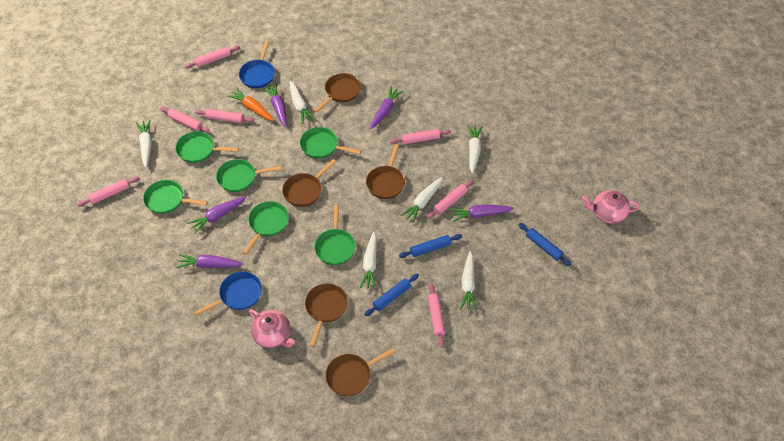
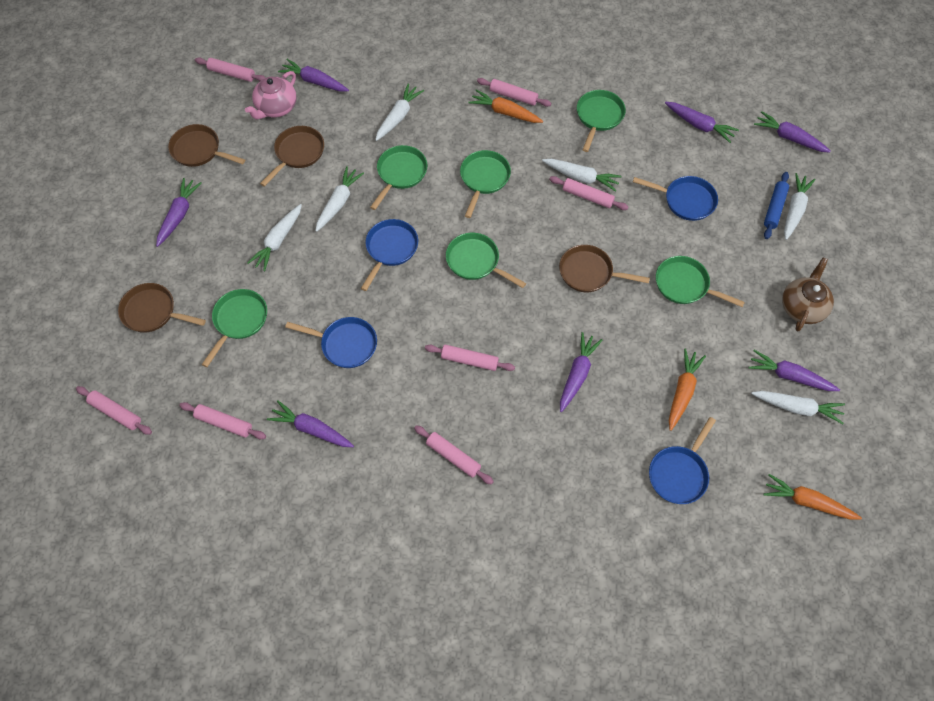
blue pan: 2 -> 4
blue rolling pin: 3 -> 1
brown pan: 5 -> 4
brown teapot: 0 -> 1
orange carrot: 1 -> 3
pink teapot: 2 -> 1
purple carrot: 5 -> 7

